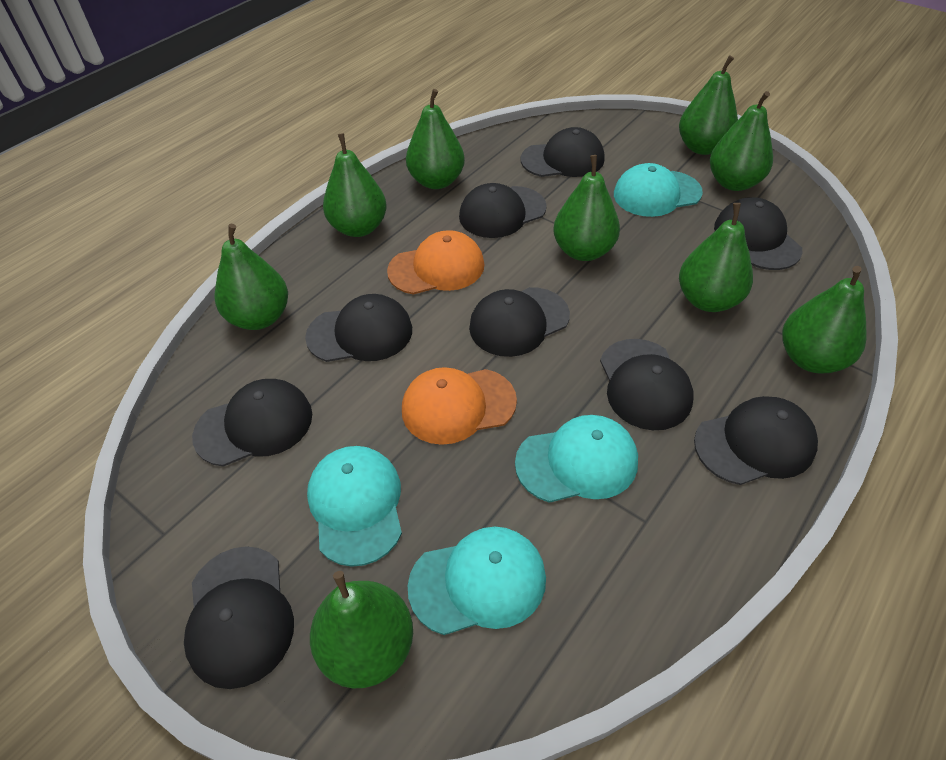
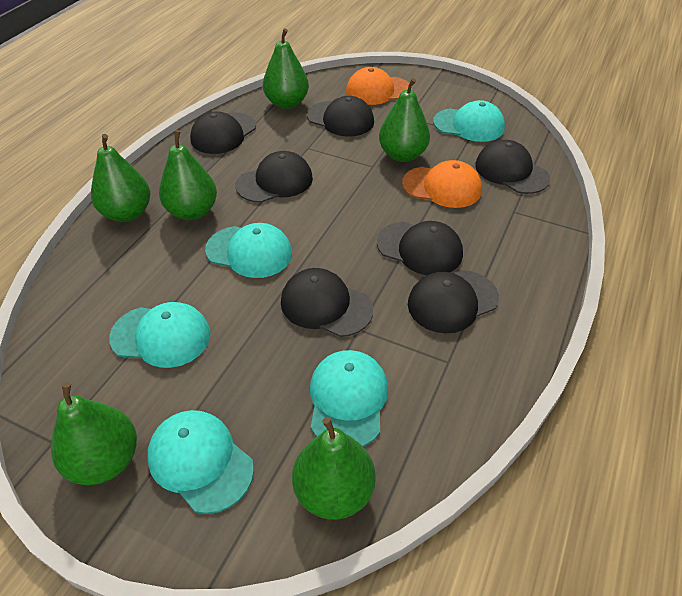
black cap: 9 -> 7
green pear: 9 -> 6
turquoise cap: 4 -> 5

